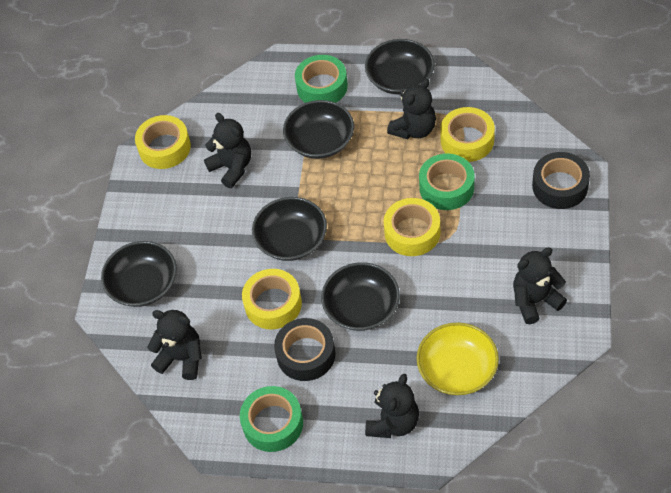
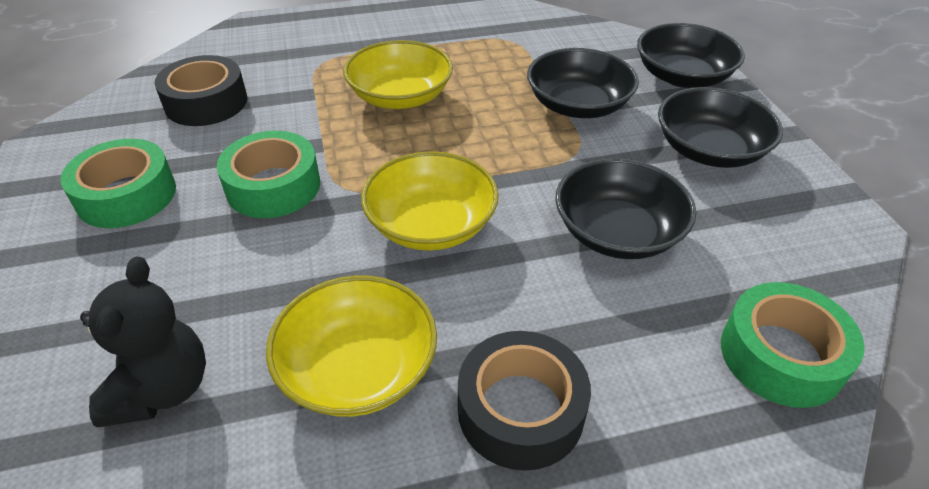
black bowl: 5 -> 4
black teddy bear: 5 -> 1
yellow bowl: 1 -> 3
yellow tape: 4 -> 0

